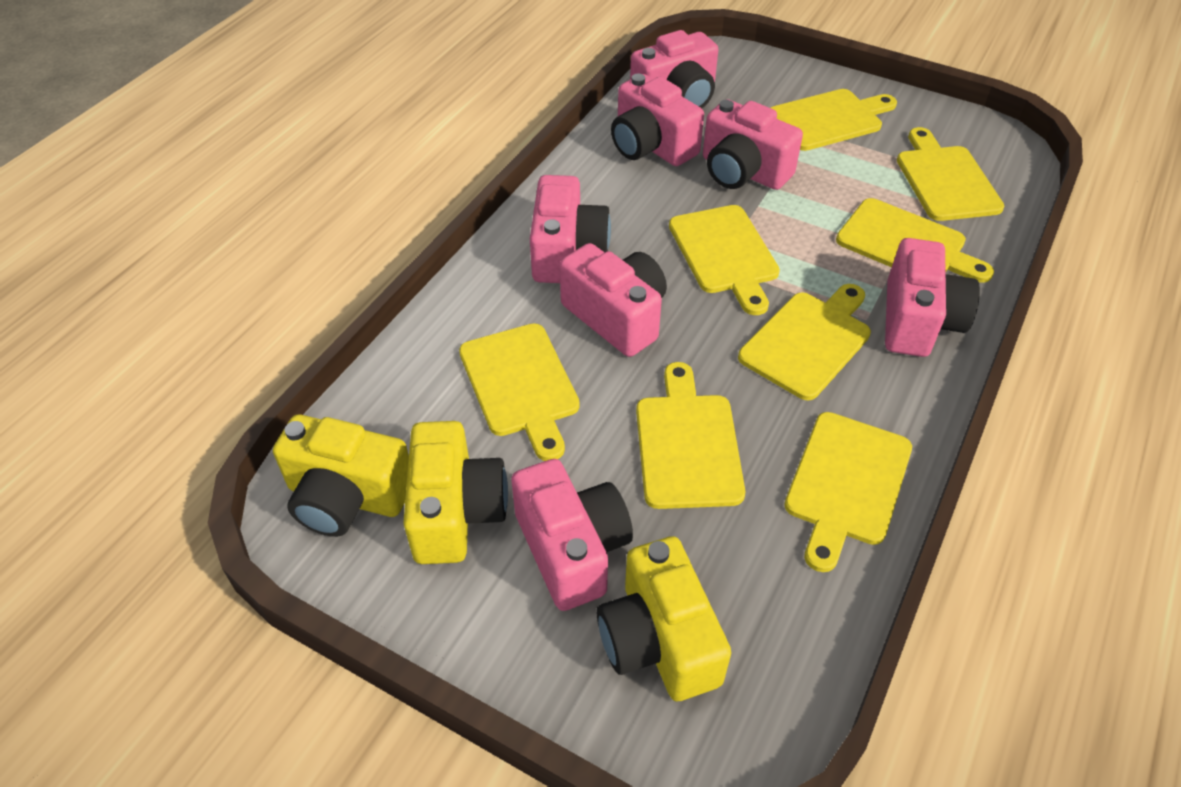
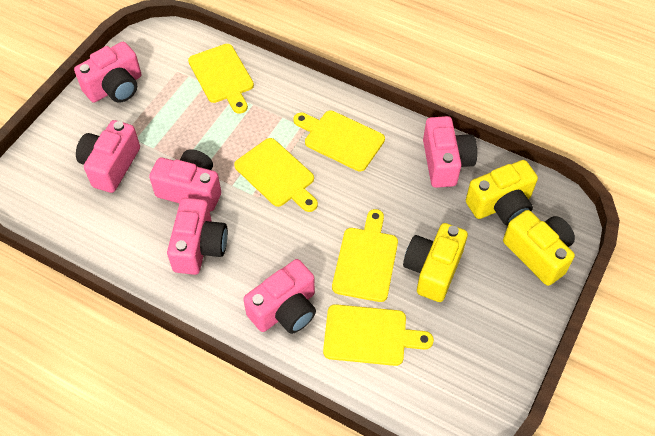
pink camera: 7 -> 6
yellow cutting board: 8 -> 5

